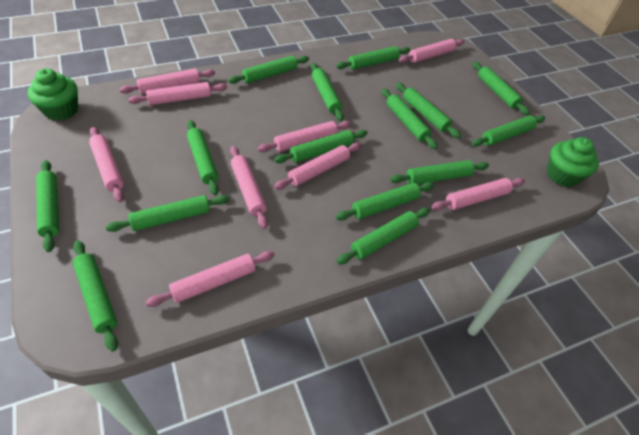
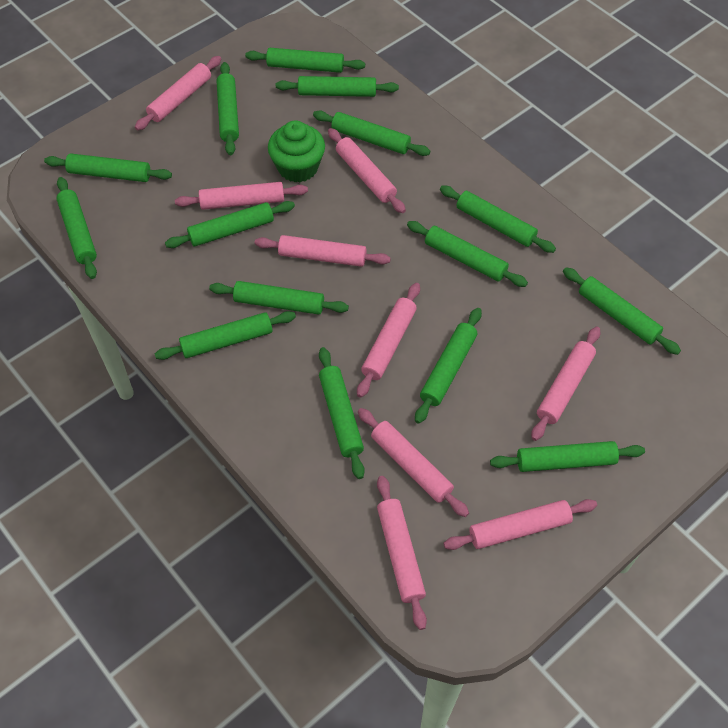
green cupcake: 2 -> 1

